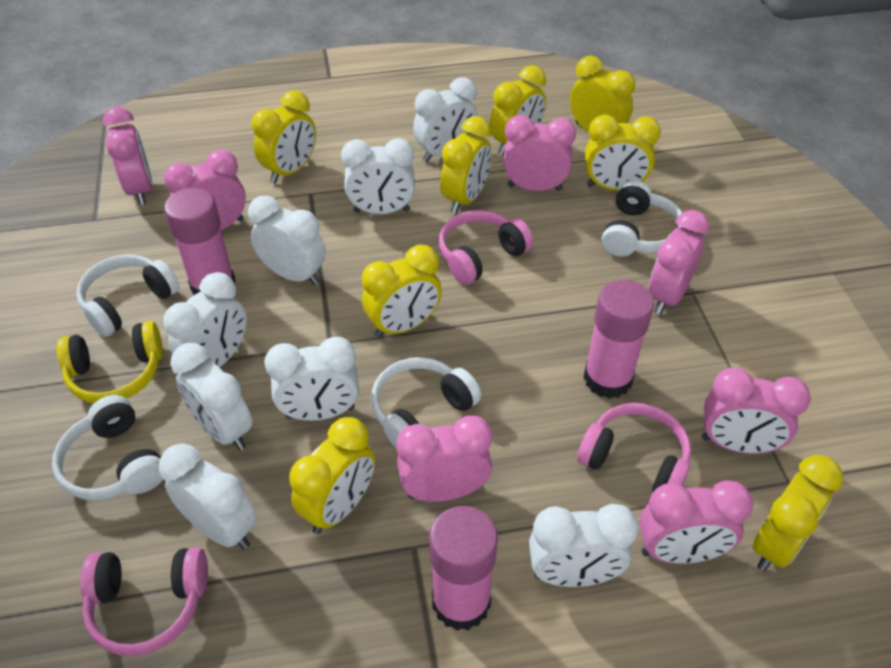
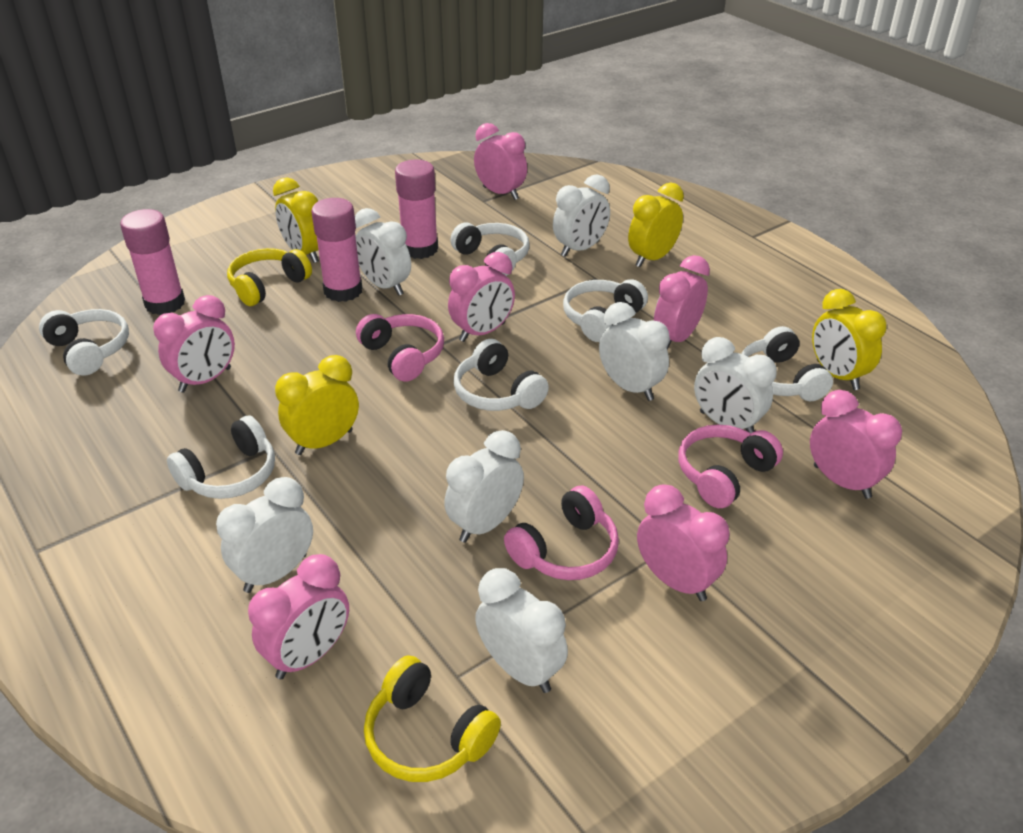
white clock: 8 -> 7
white headphones: 4 -> 6
yellow clock: 8 -> 4
yellow headphones: 1 -> 2

